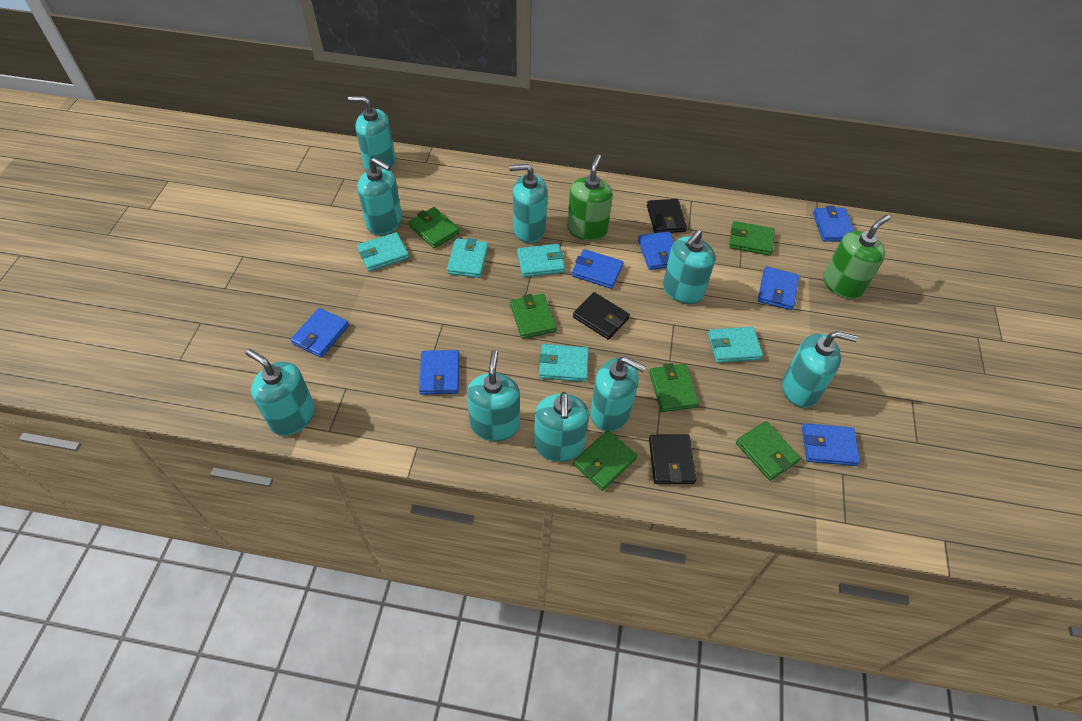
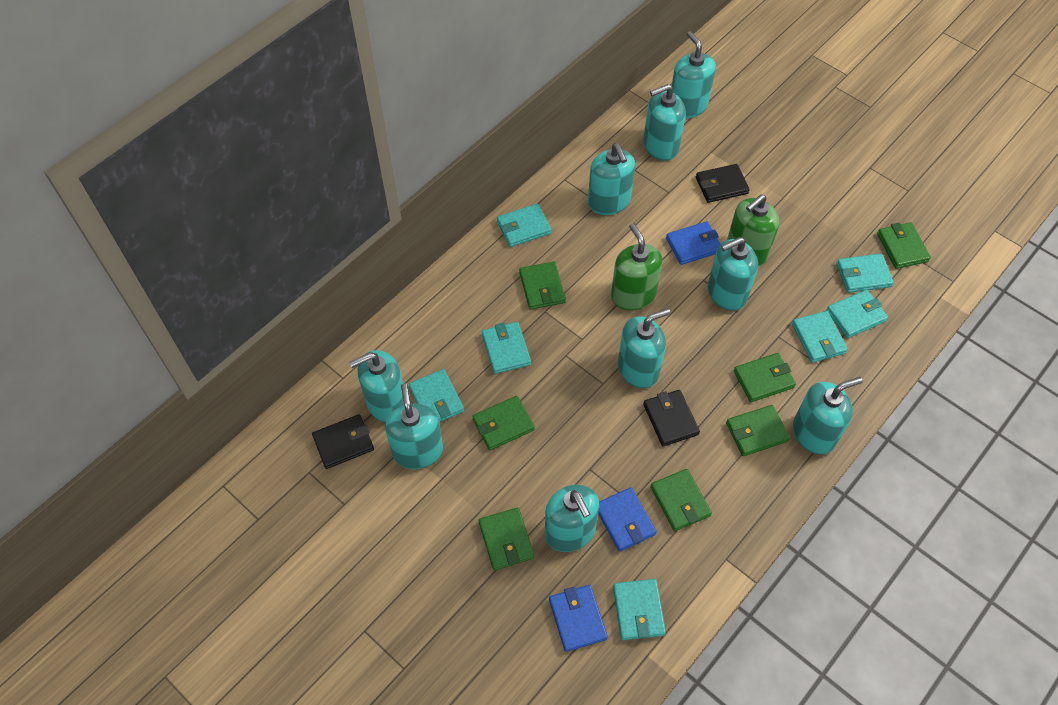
blue wallet: 7 -> 3
green wallet: 6 -> 7
turquoise wallet: 5 -> 7

